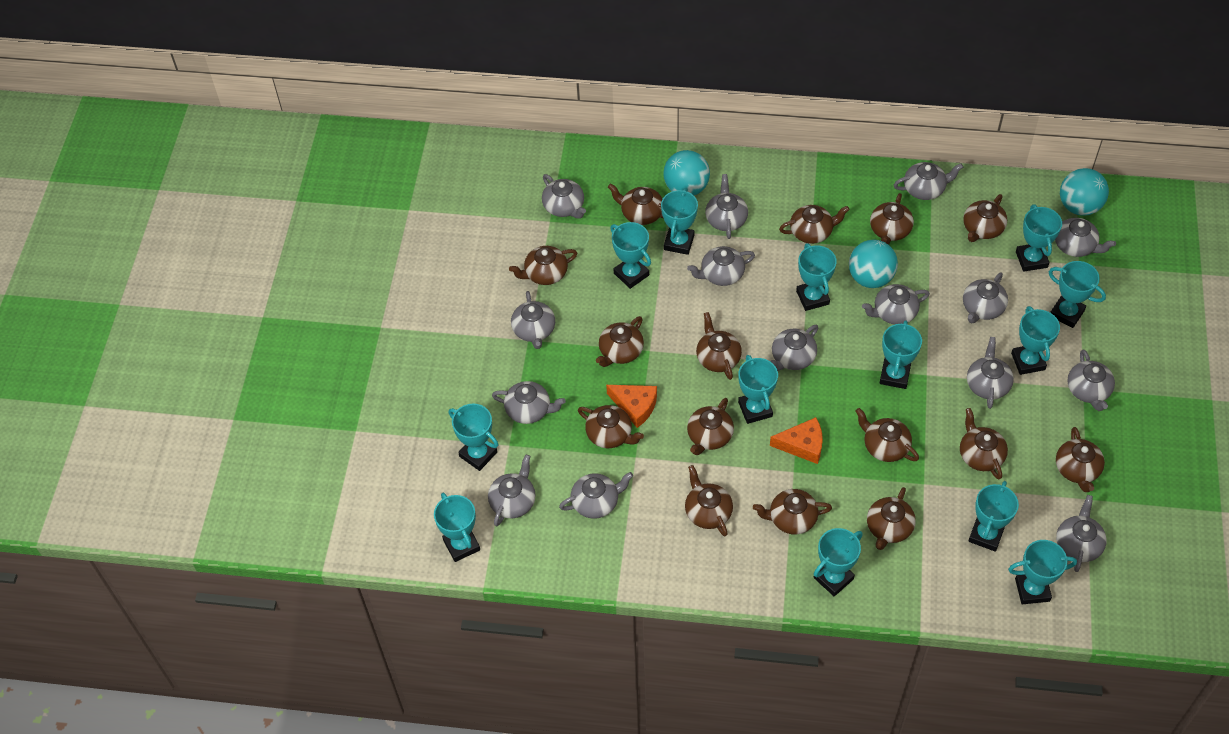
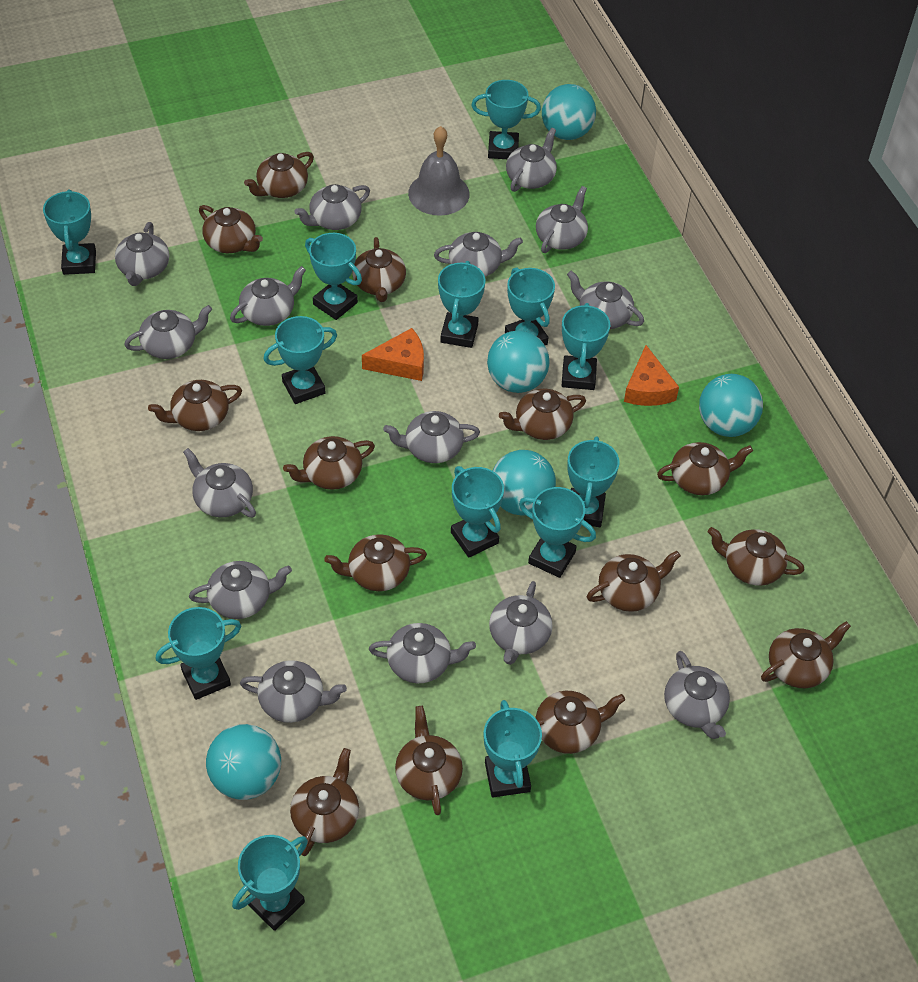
brown teapot: 15 -> 14
grey bell: 0 -> 1
turquoise ball: 3 -> 5

